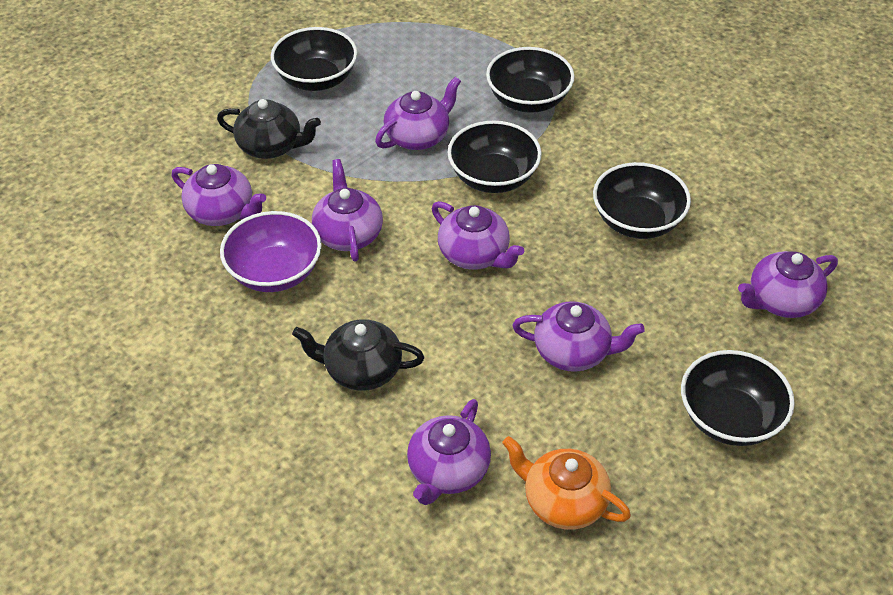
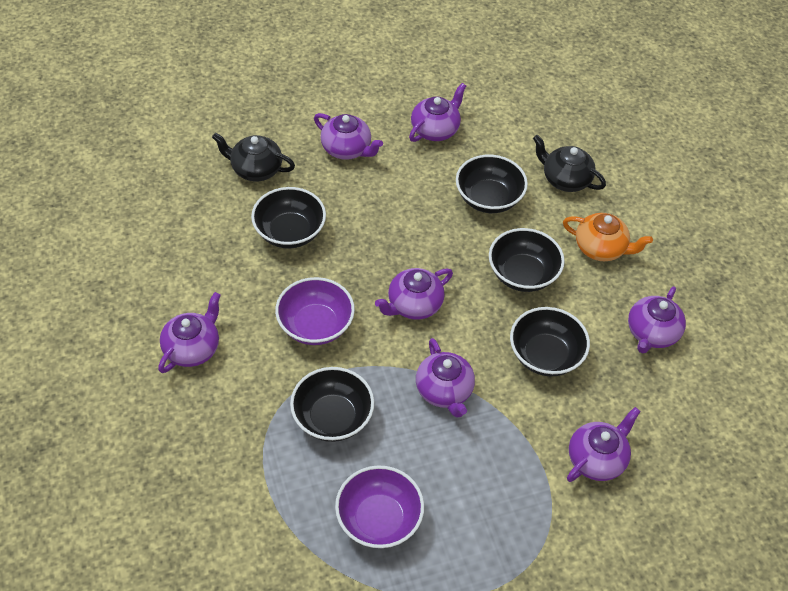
purple bowl: 1 -> 2

